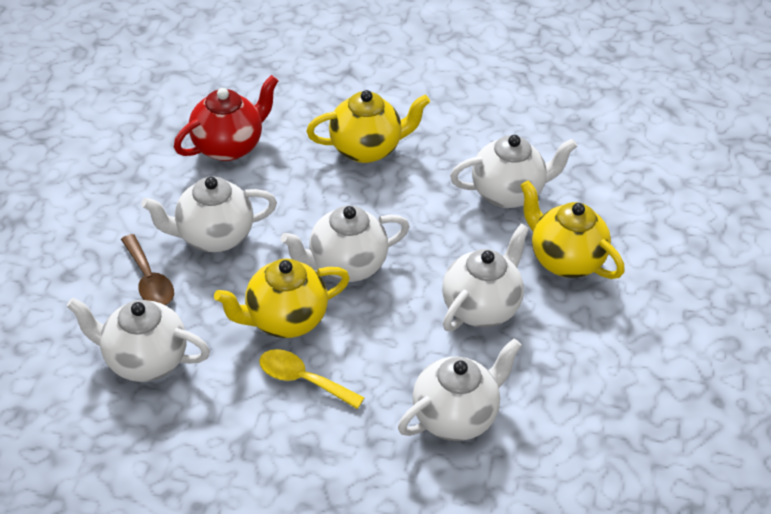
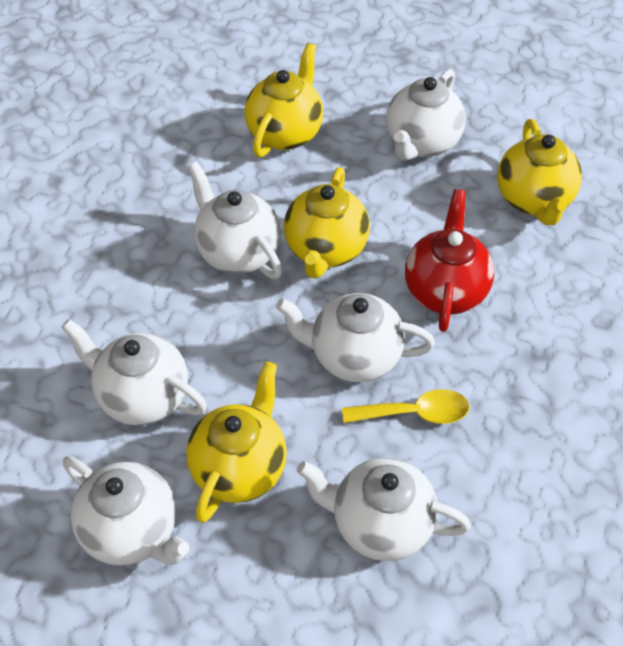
brown spoon: 1 -> 0
yellow teapot: 3 -> 4

